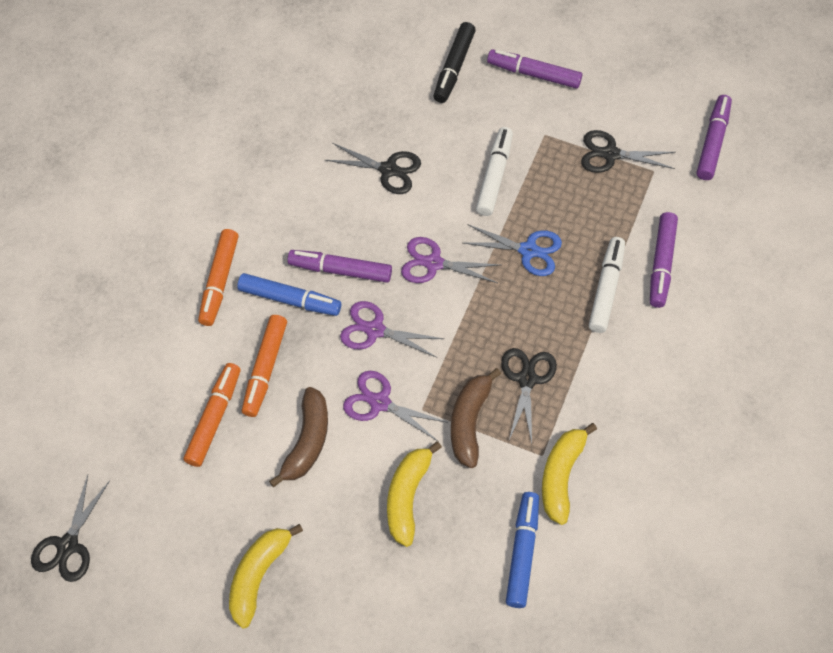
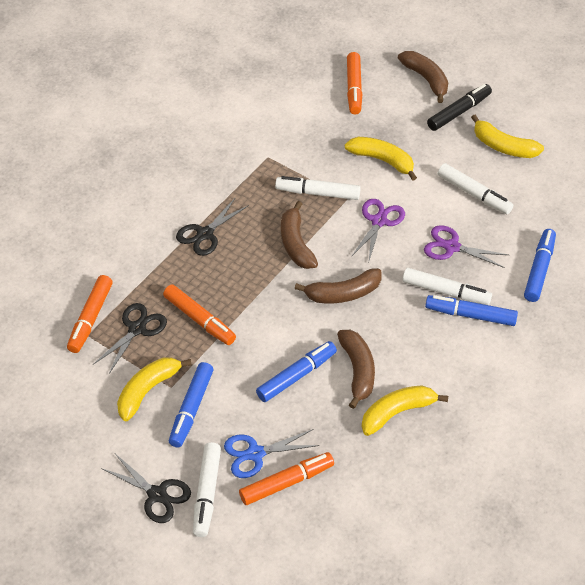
black scissors: 4 -> 3
blue marker: 2 -> 4
brown banana: 2 -> 4
orange marker: 3 -> 4
purple marker: 4 -> 0
purple scissors: 3 -> 2
white marker: 2 -> 4
yellow banana: 3 -> 4

